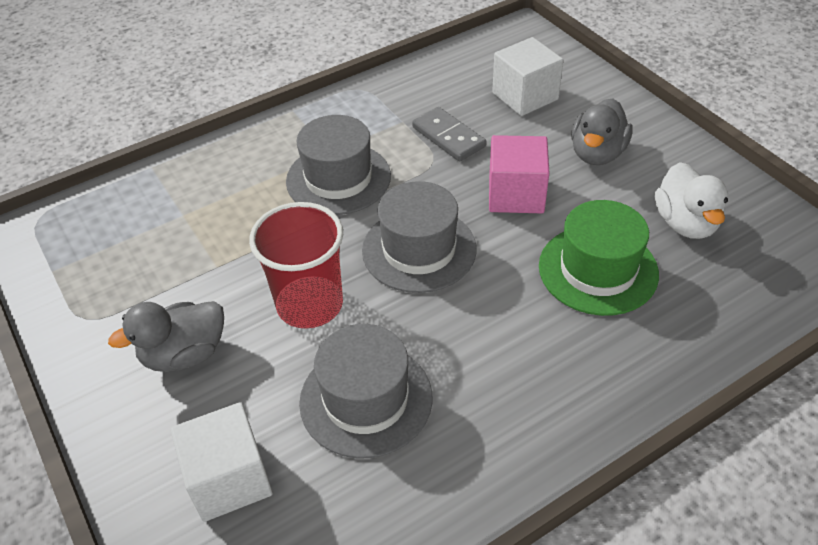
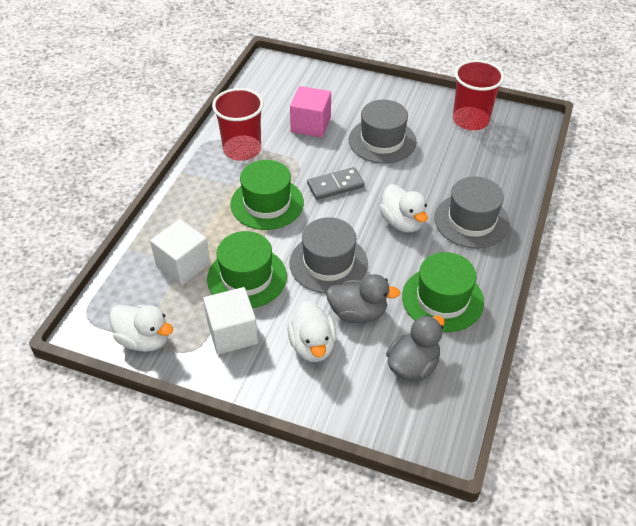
green hat: 1 -> 3
red cup: 1 -> 2
white duck: 1 -> 3

